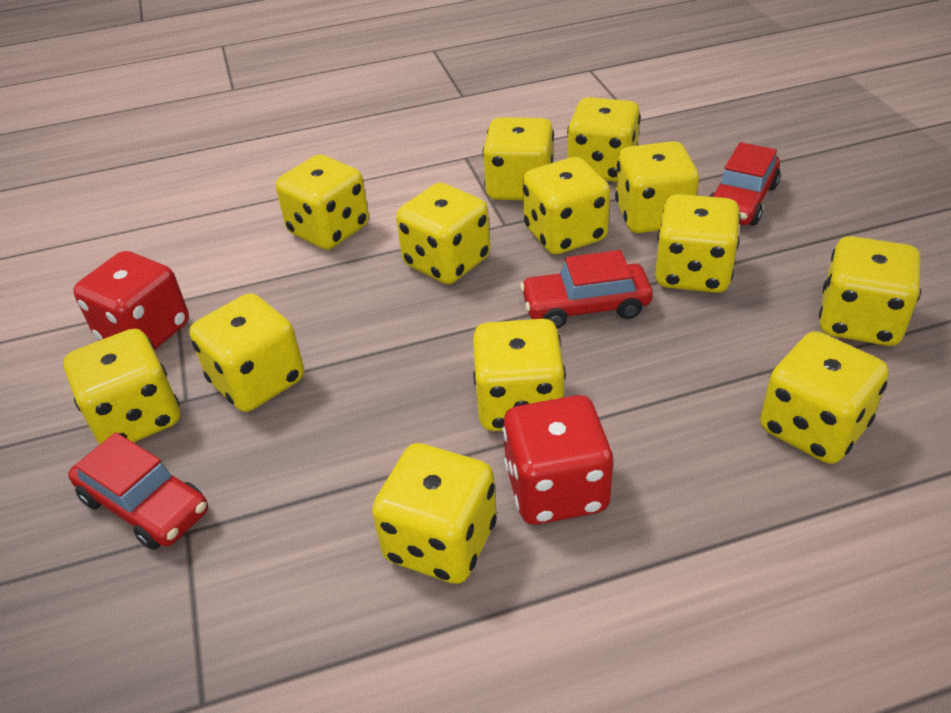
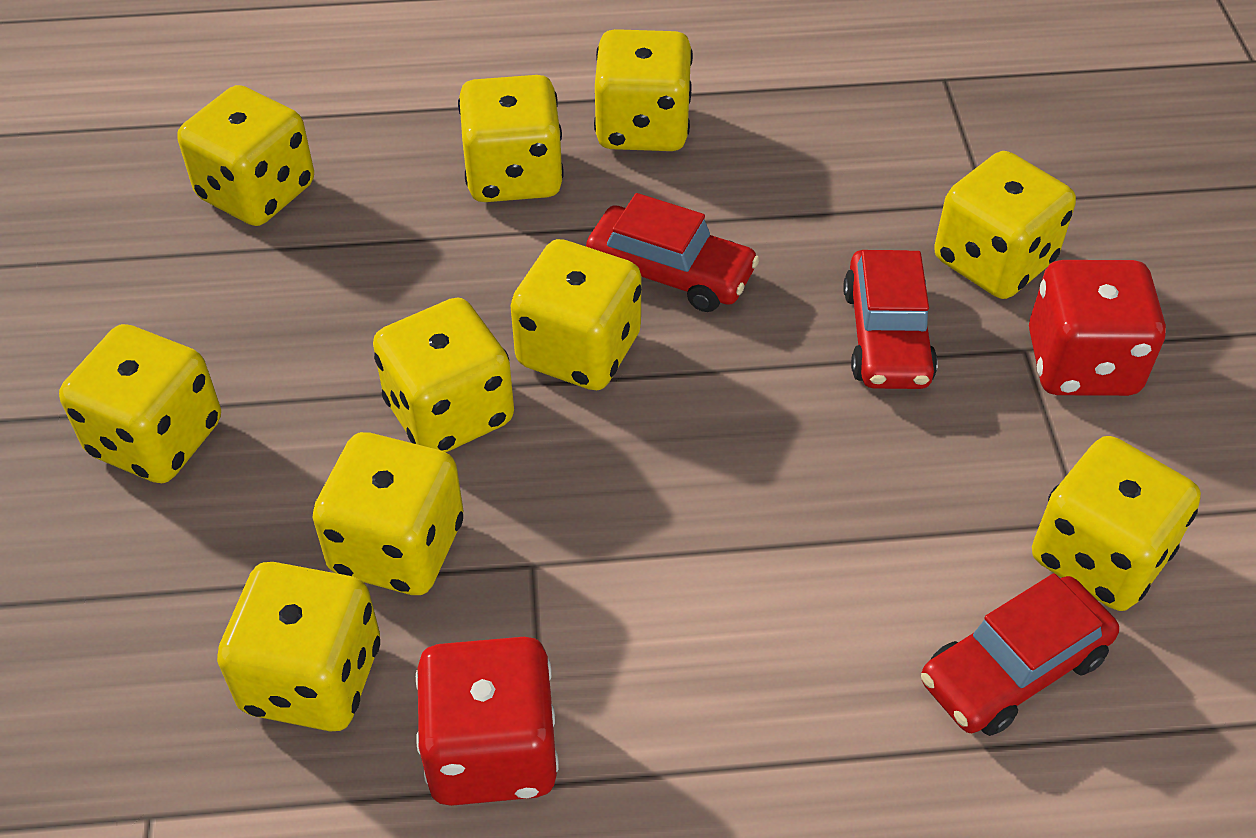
yellow dice: 13 -> 10

